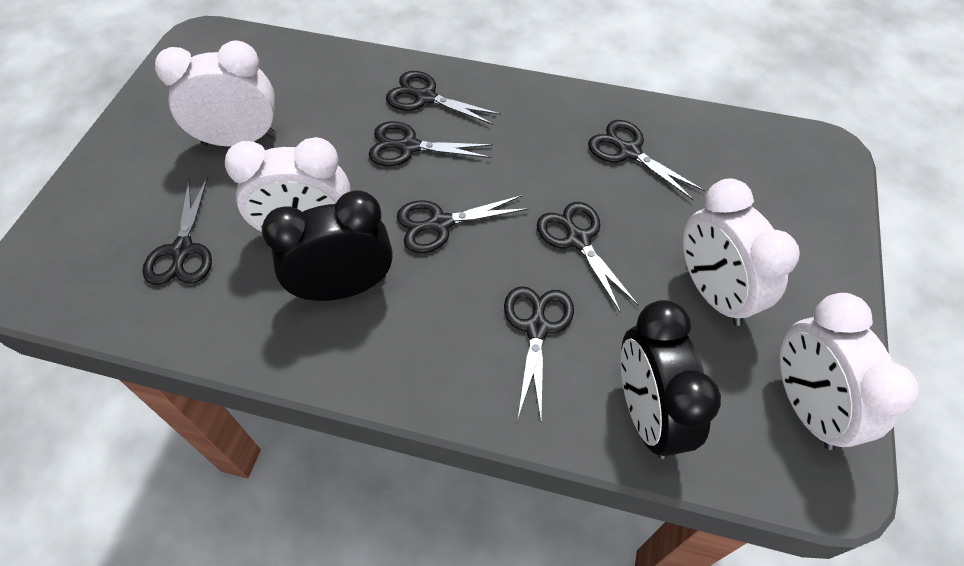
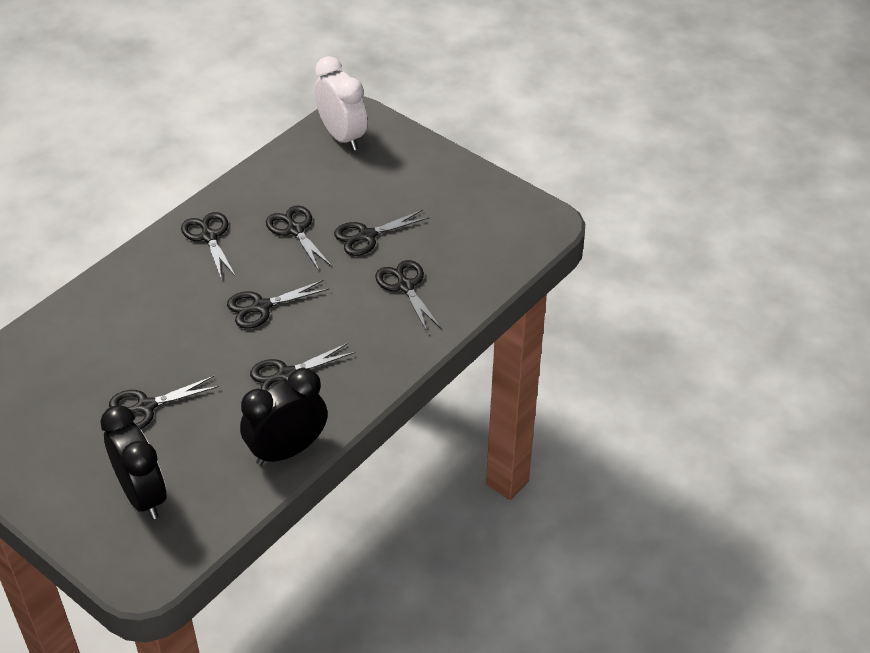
white clock: 4 -> 1

